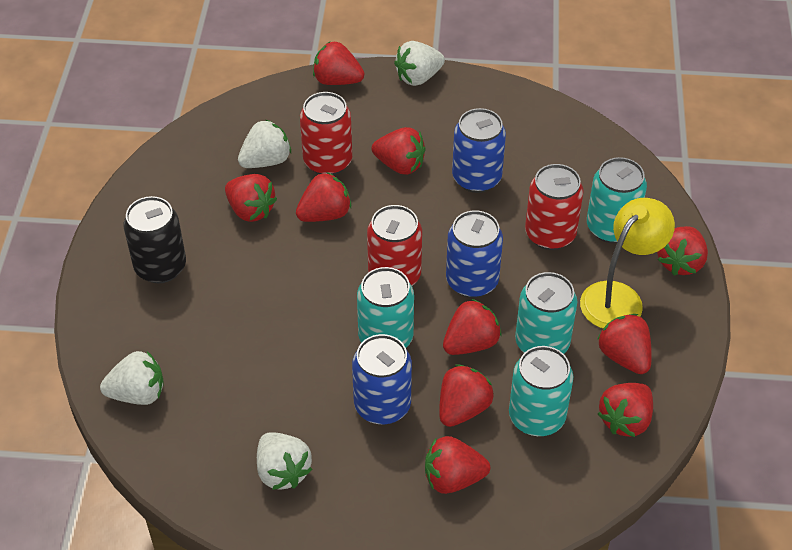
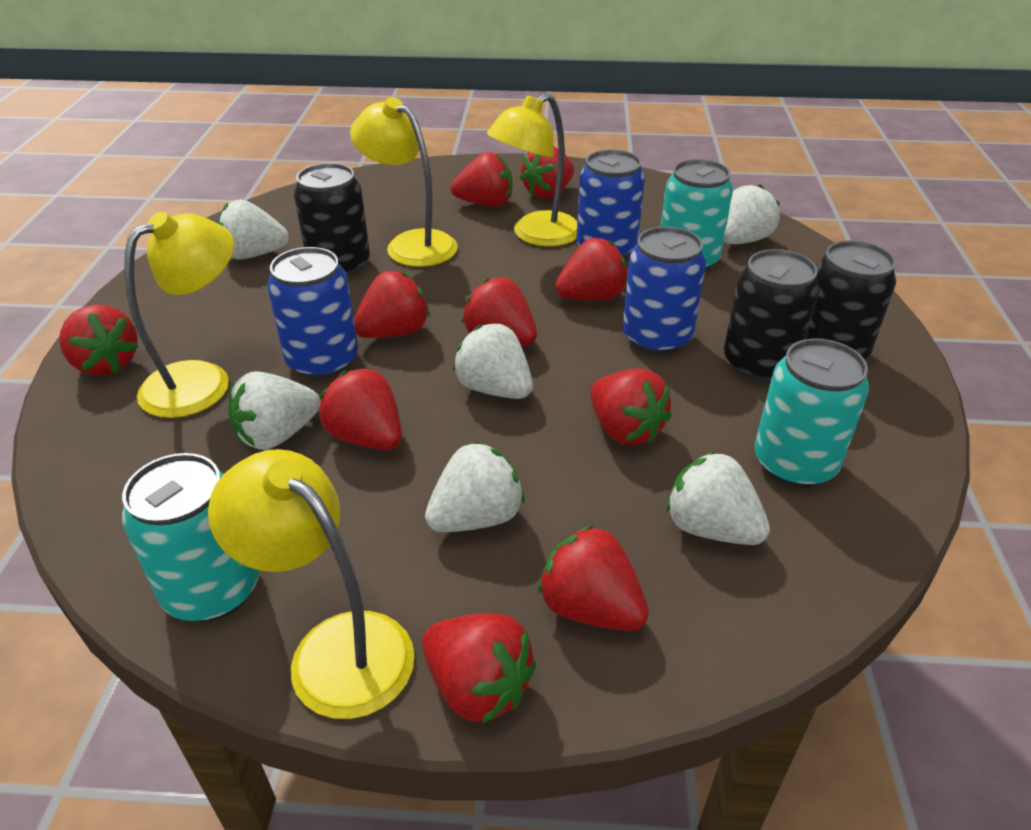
black can: 1 -> 3
red can: 3 -> 0
turquoise can: 4 -> 3
white strawberry: 4 -> 6
yellow lamp: 1 -> 4

